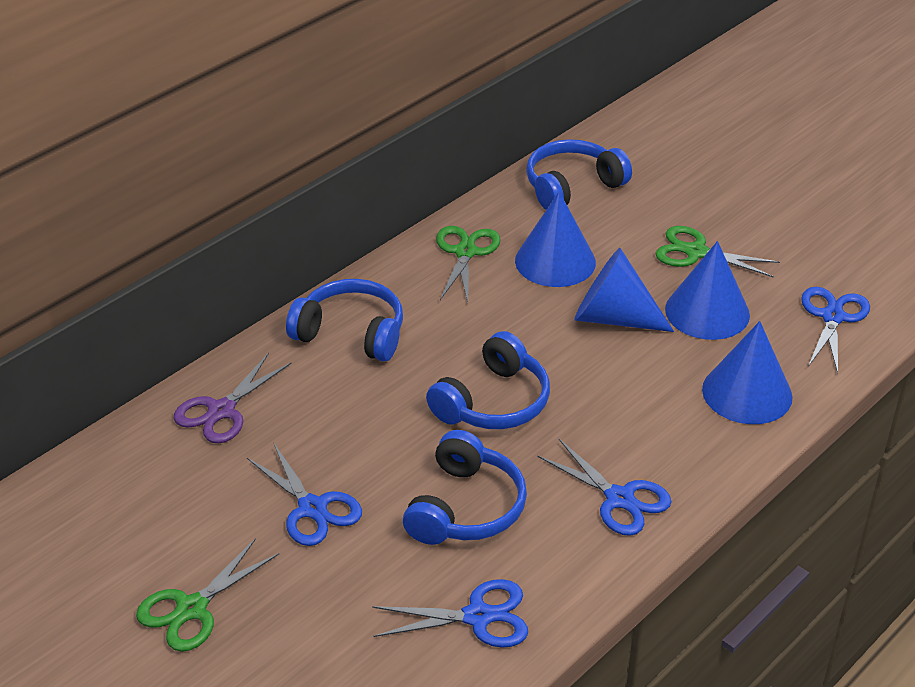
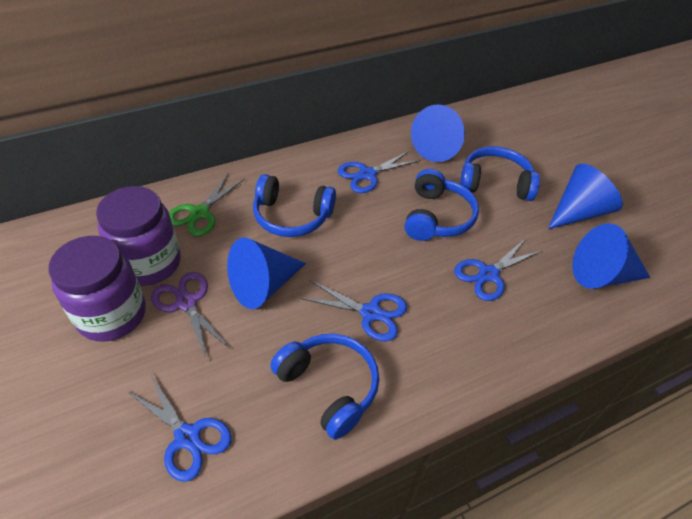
green scissors: 3 -> 1
purple jar: 0 -> 2

